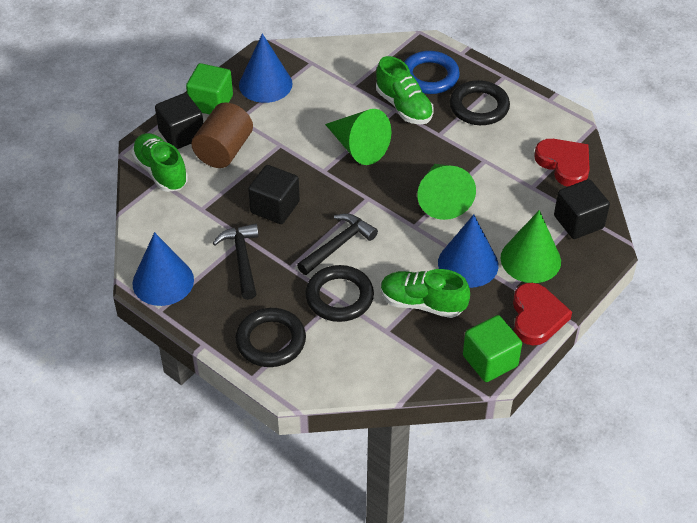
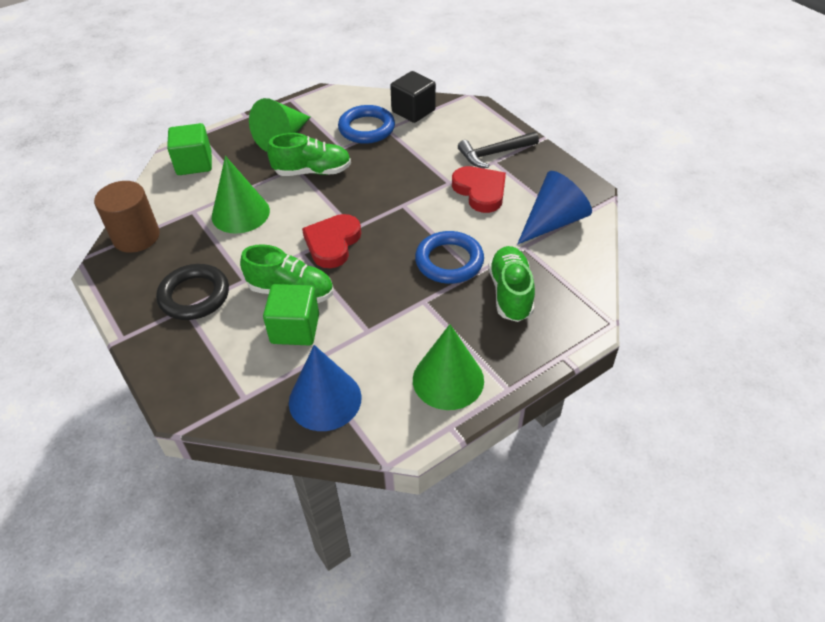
black cube: 3 -> 1
black hammer: 2 -> 1
black ring: 3 -> 1
blue cone: 3 -> 2
blue ring: 1 -> 2

